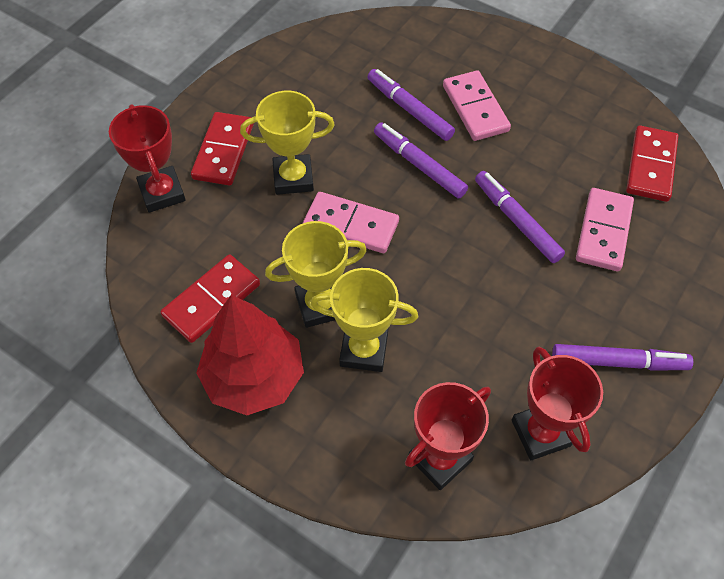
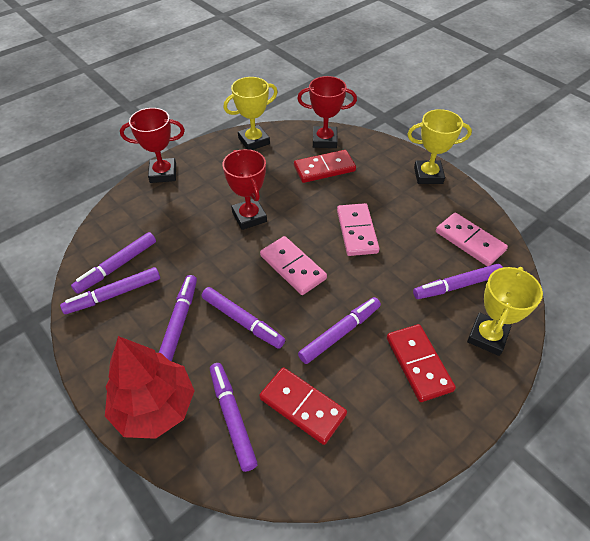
purple marker: 4 -> 7

